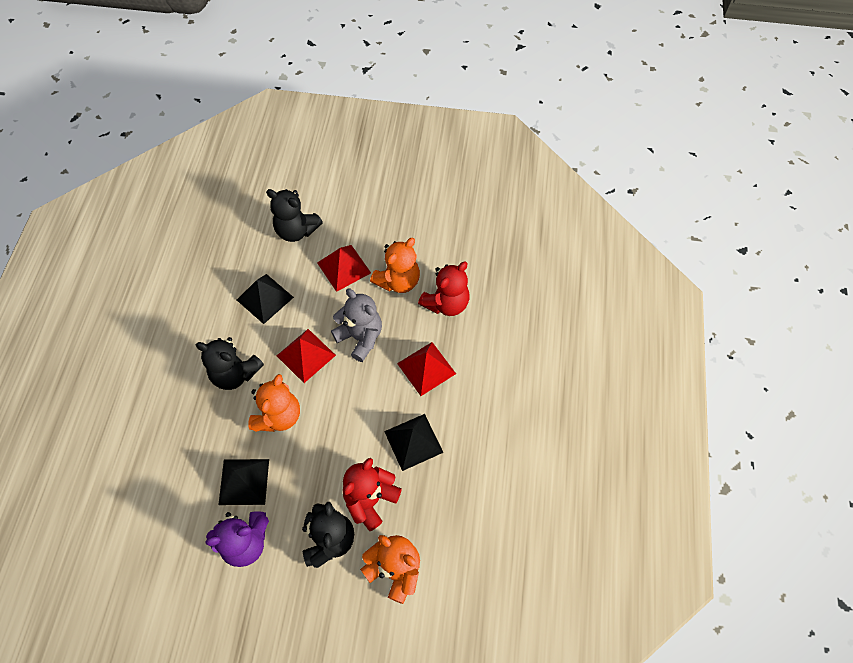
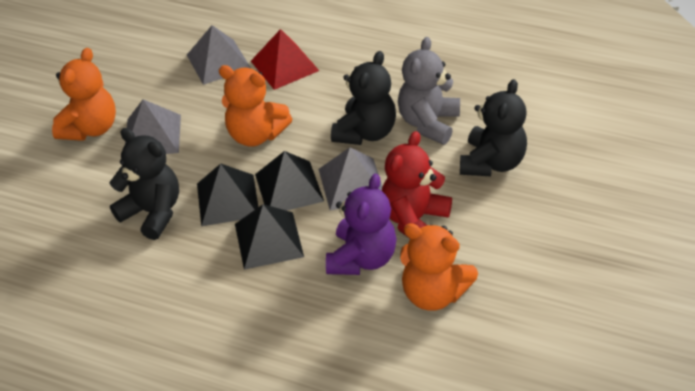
grey pyramid: 0 -> 3
red pyramid: 3 -> 1
red teddy bear: 2 -> 1

